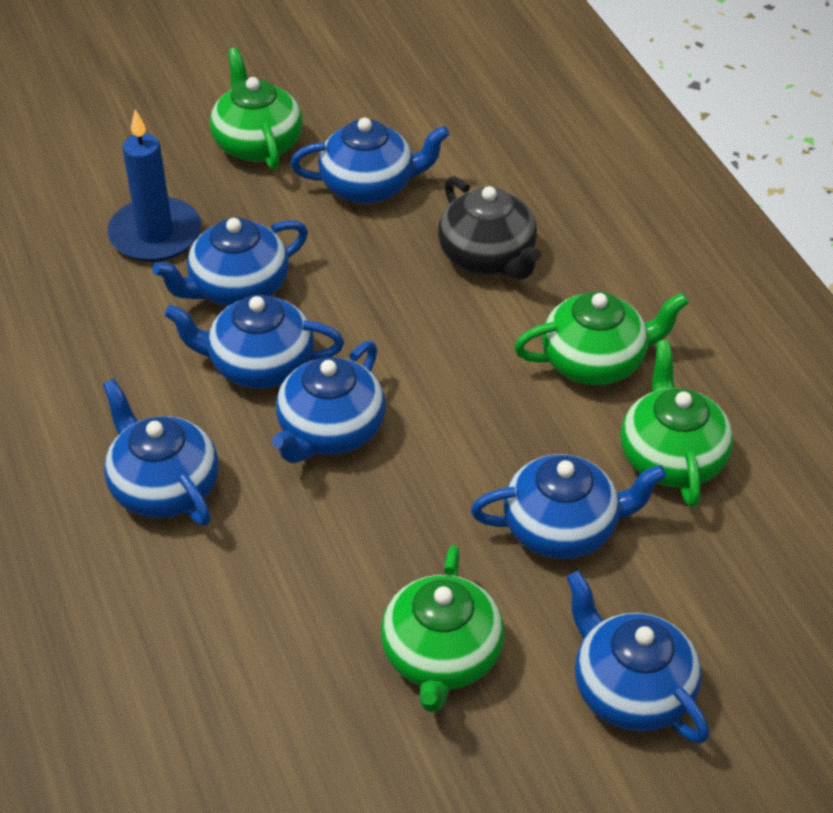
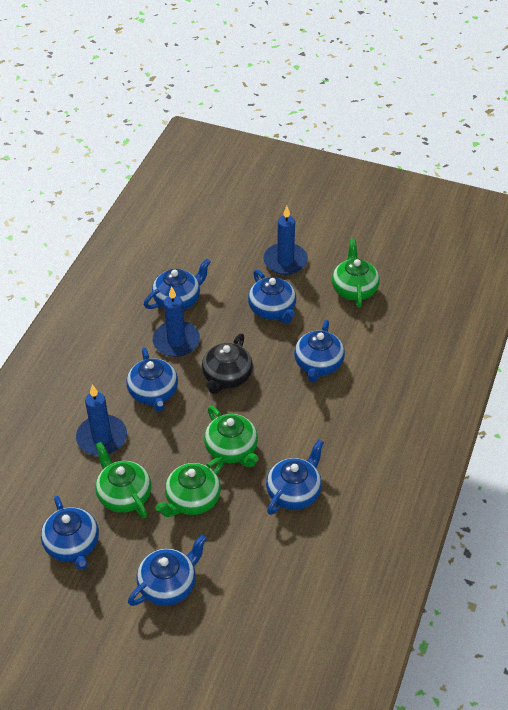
blue candle: 1 -> 3

